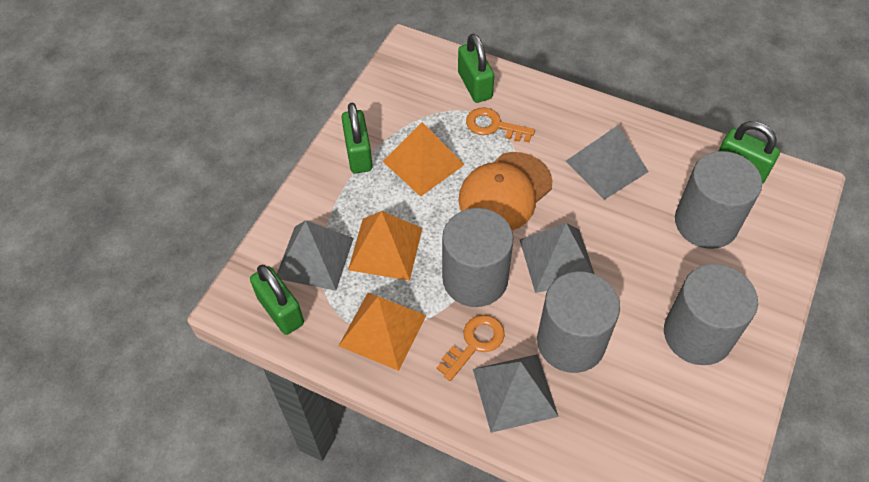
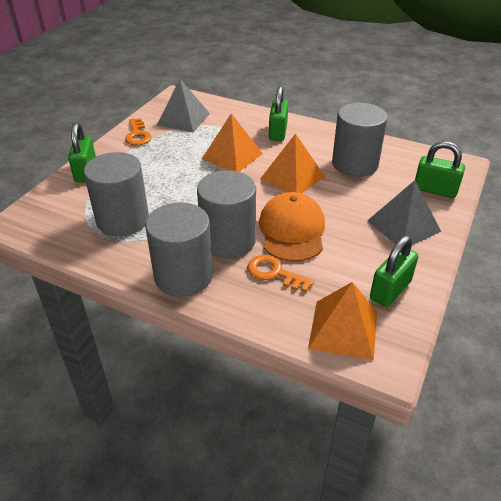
grey pyramid: 4 -> 2

